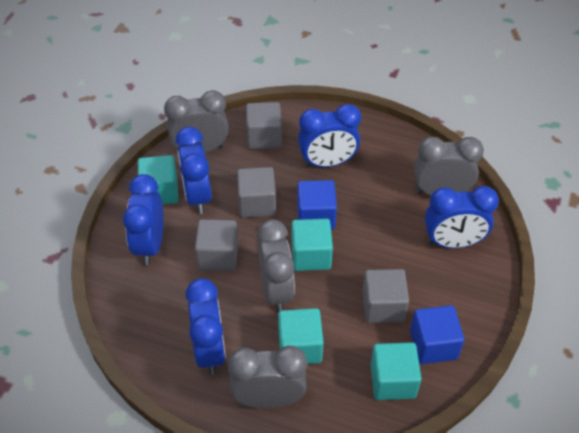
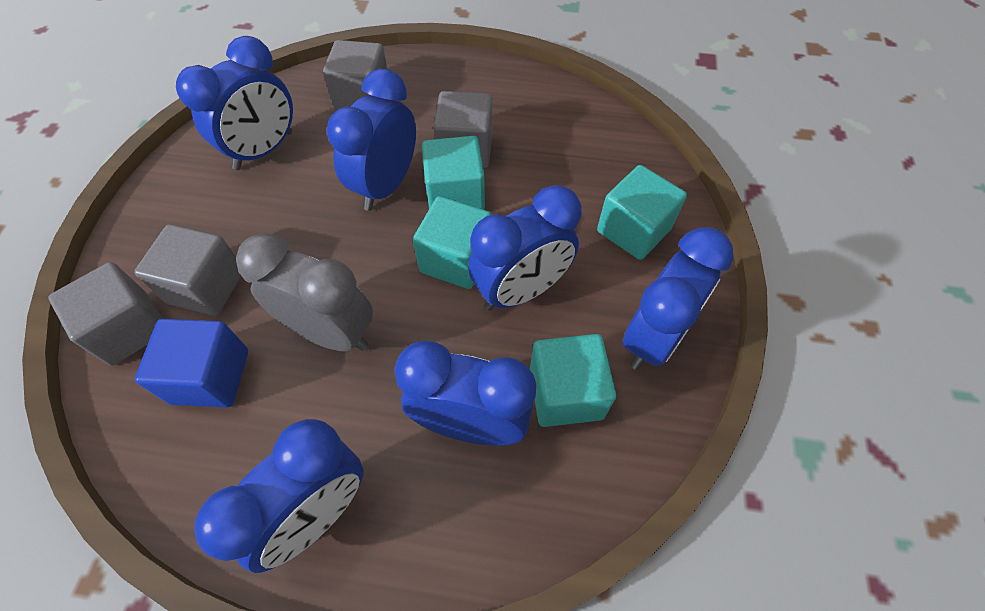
blue clock: 5 -> 6
blue cube: 2 -> 1
grey clock: 4 -> 1

